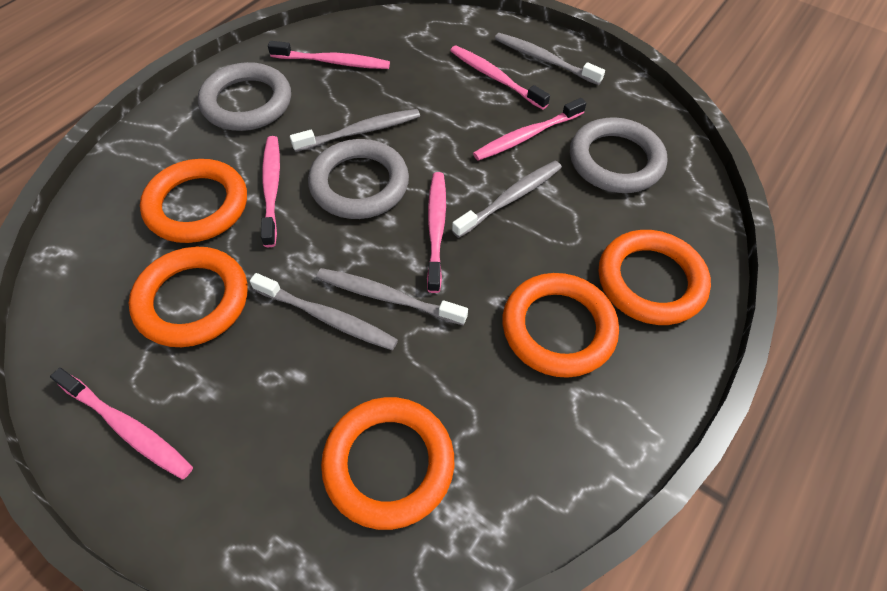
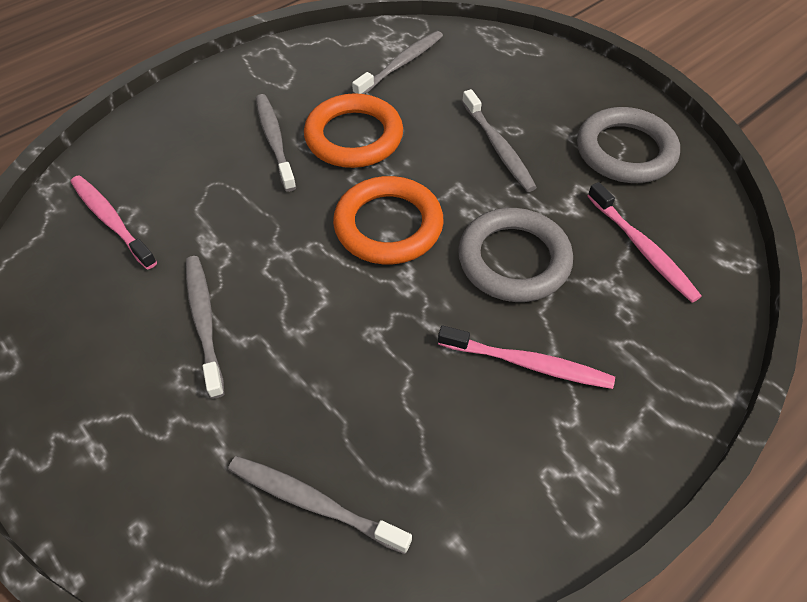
grey ring: 3 -> 2
orange ring: 5 -> 2
pink toothbrush: 6 -> 3

